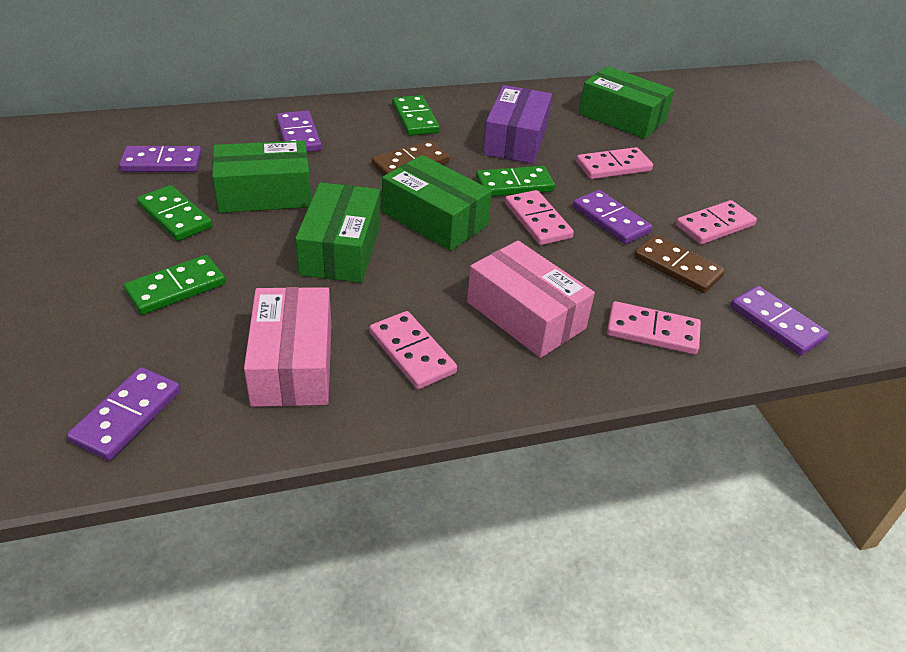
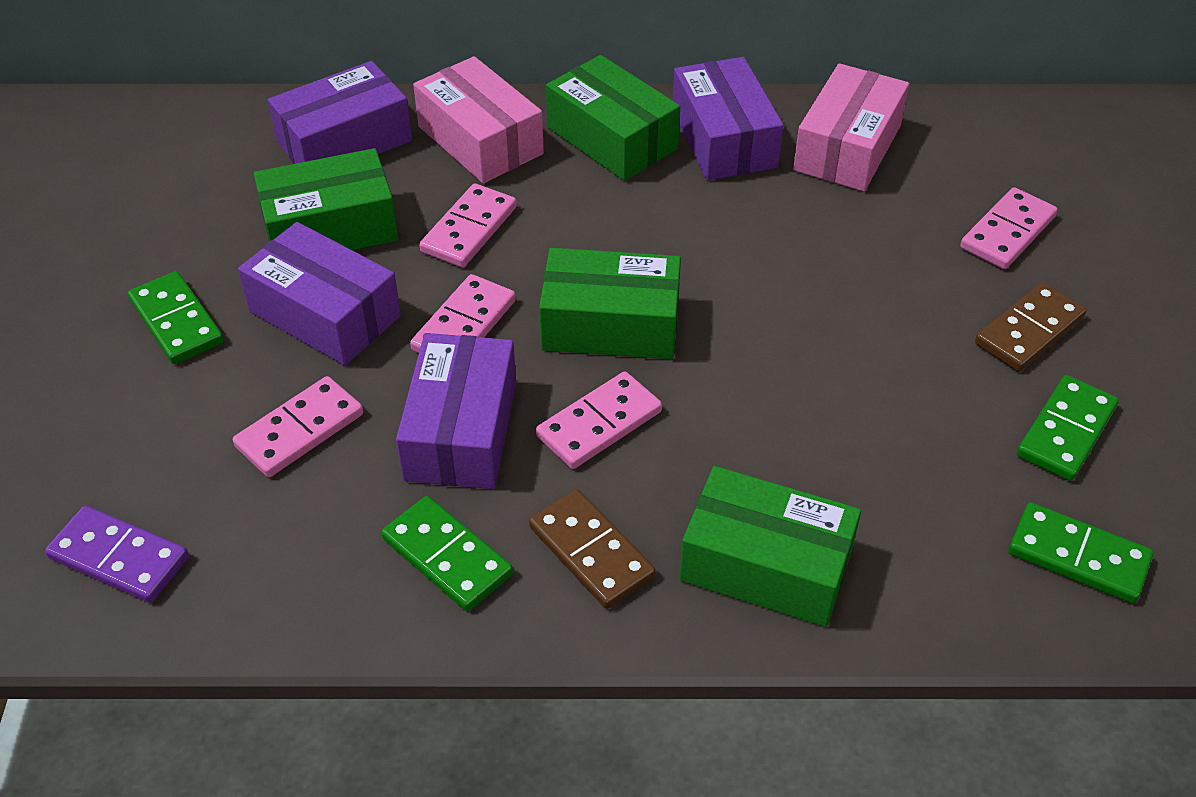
purple box: 1 -> 4
purple domino: 5 -> 1

